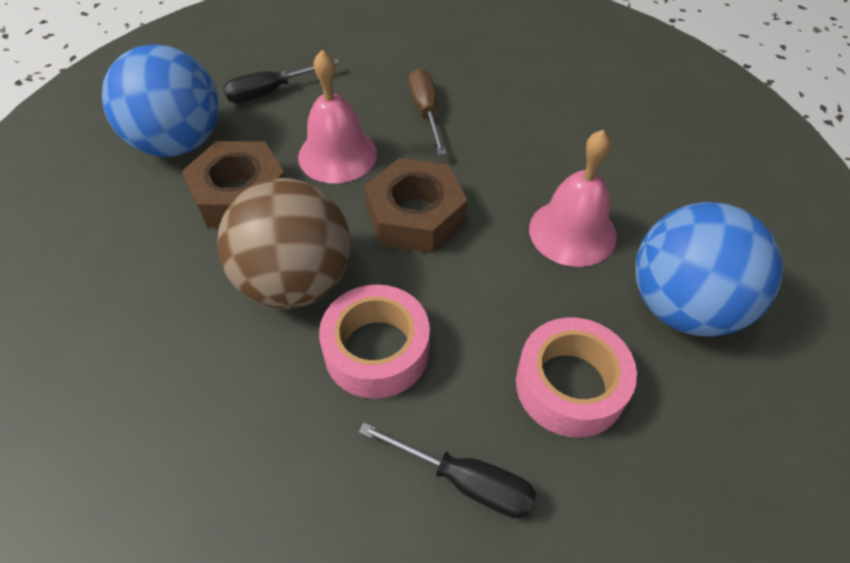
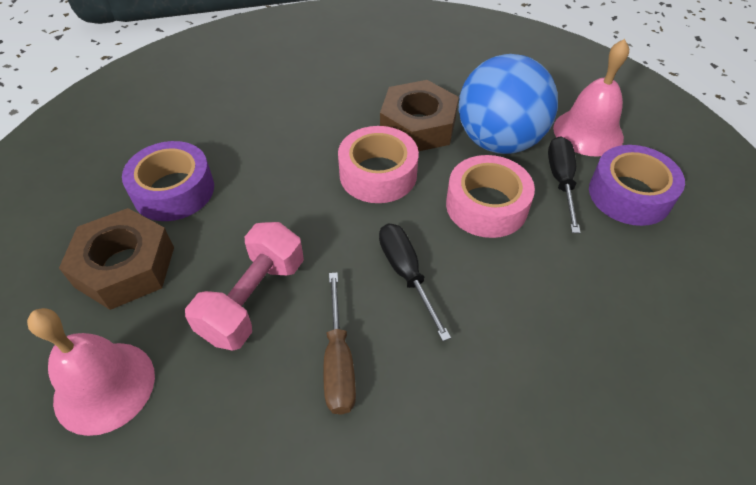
blue ball: 2 -> 1
brown ball: 1 -> 0
pink dumbbell: 0 -> 1
purple tape: 0 -> 2

